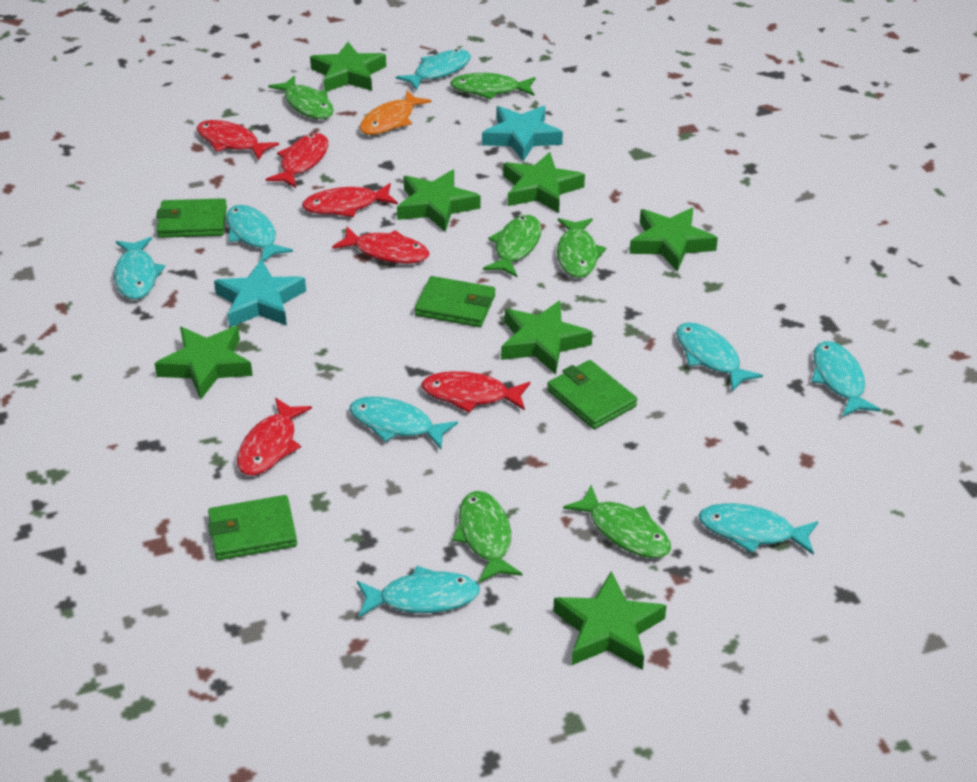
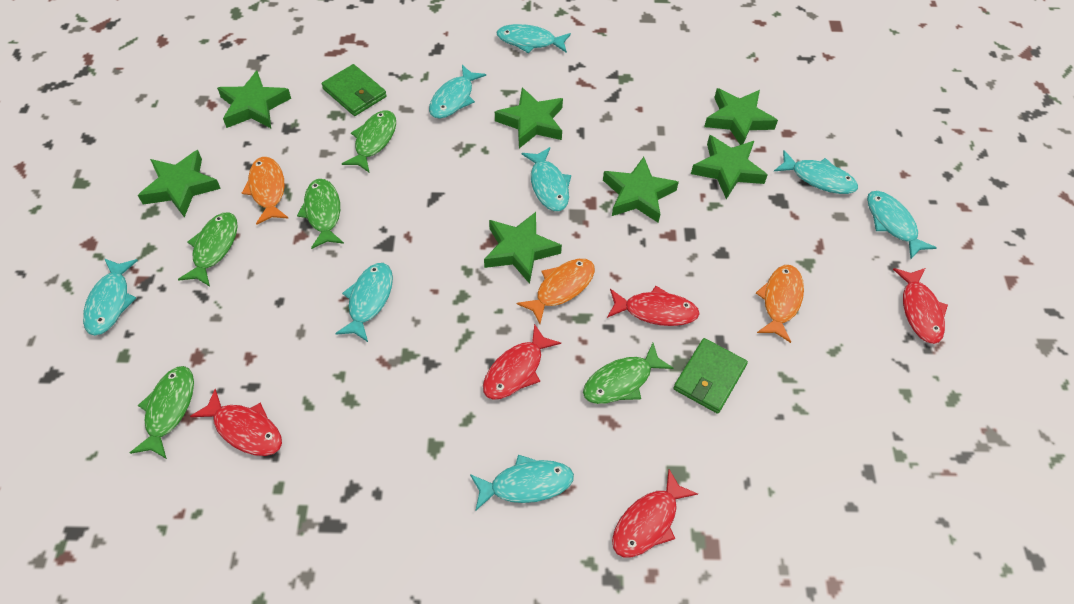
green fish: 6 -> 5
green wallet: 4 -> 2
orange fish: 1 -> 3
red fish: 6 -> 5
turquoise star: 2 -> 0

